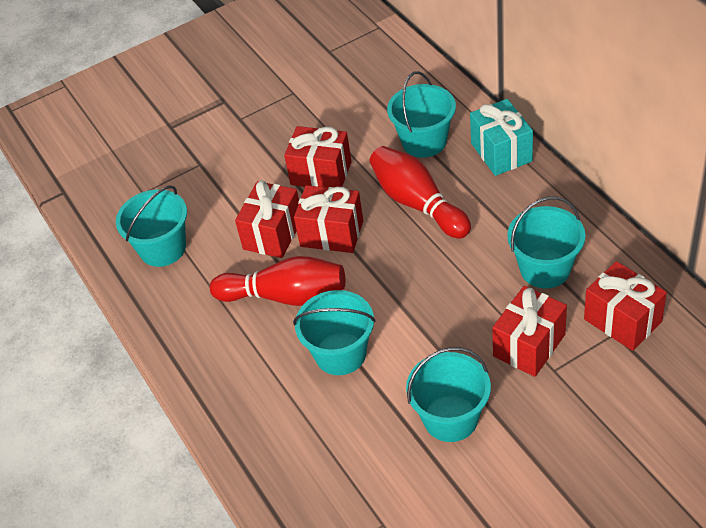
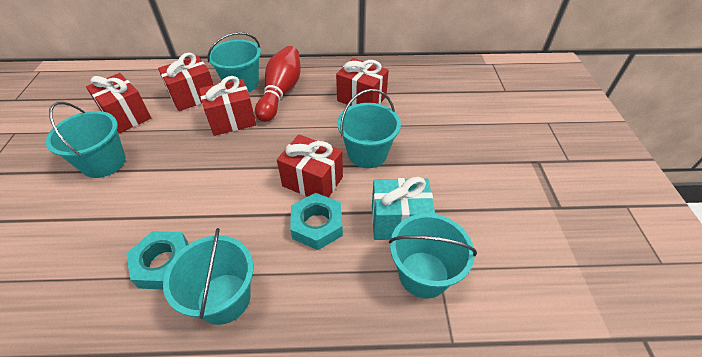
red bowling pin: 2 -> 1
turquoise nut: 0 -> 2

